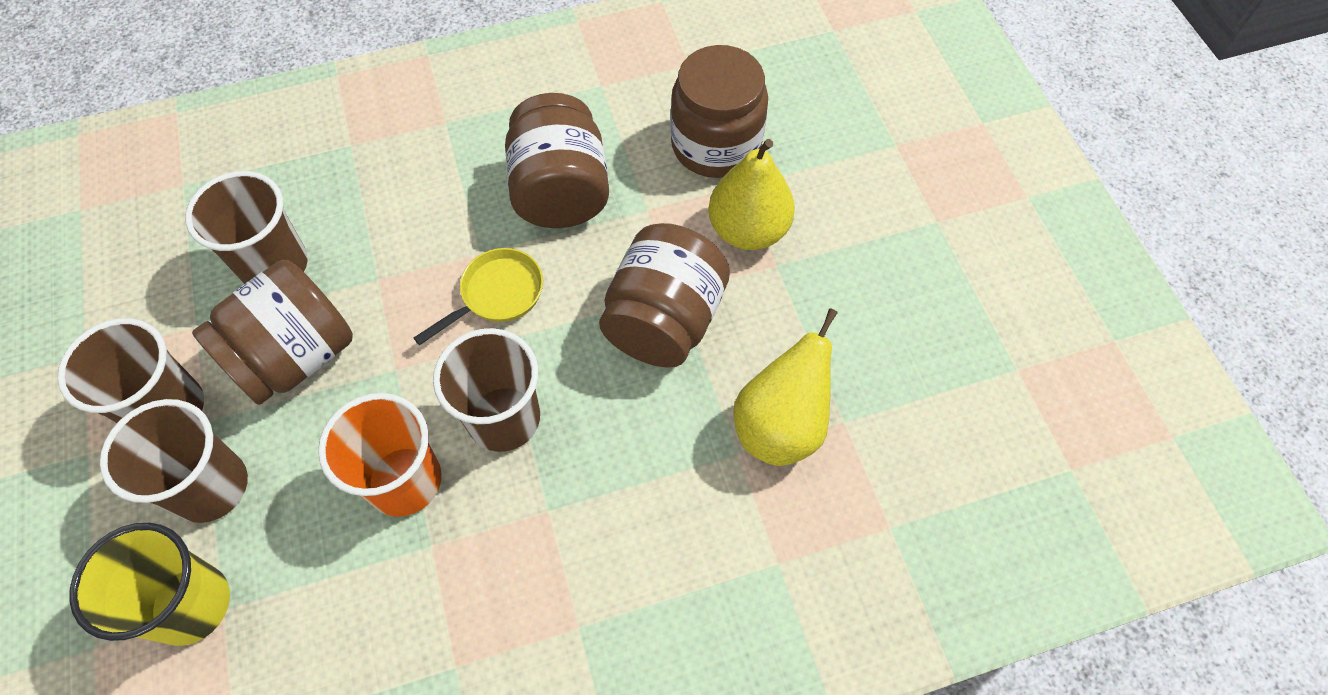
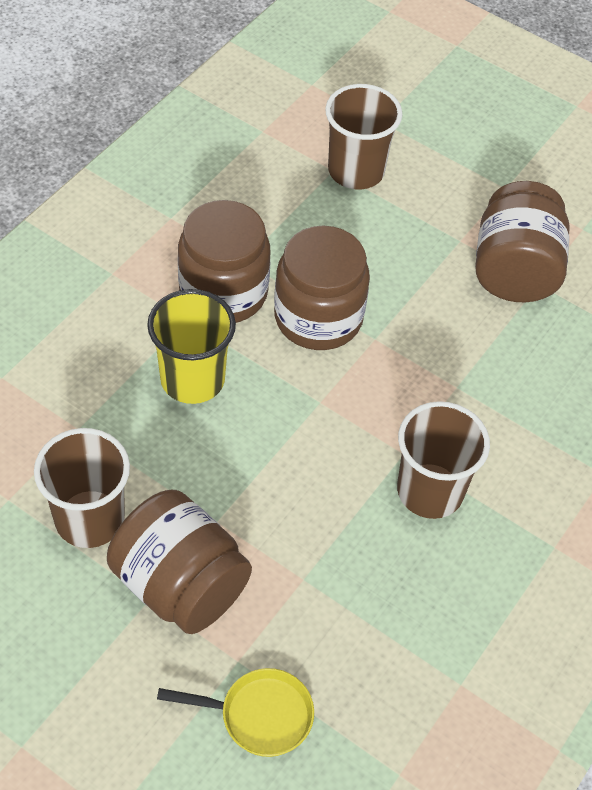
brown cup: 4 -> 3
orange cup: 1 -> 0
yellow pear: 2 -> 0

